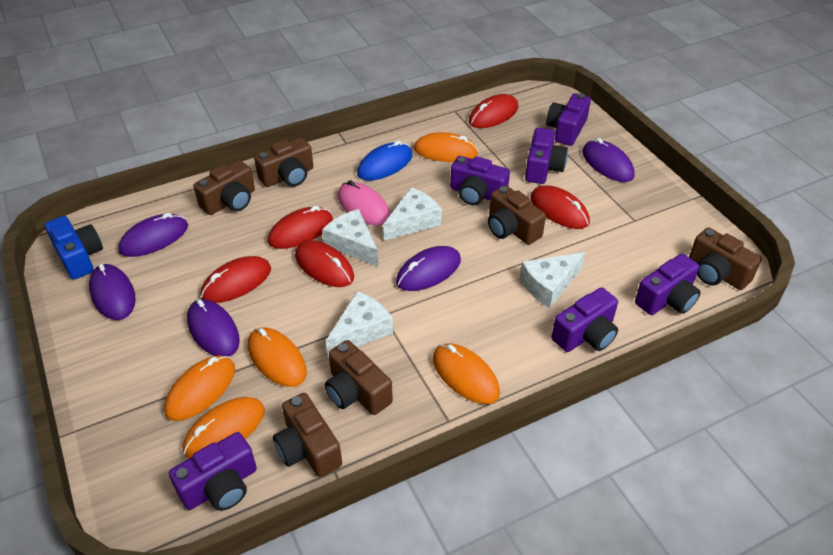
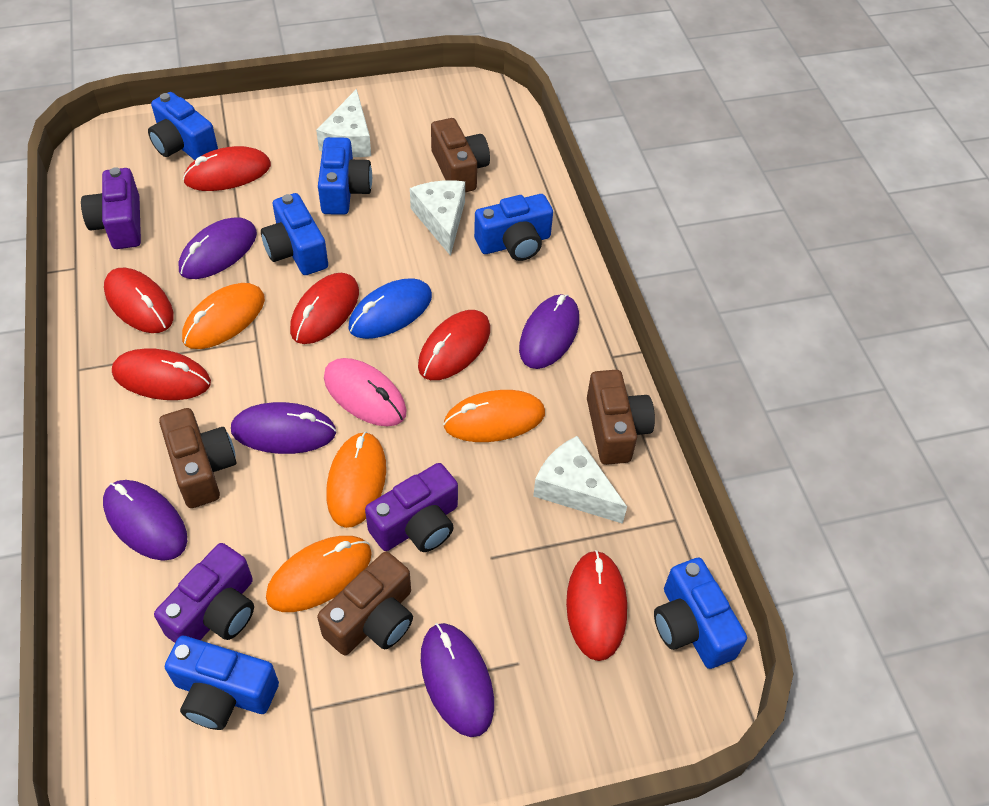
blue camera: 1 -> 6
brown camera: 6 -> 4
orange mouse: 5 -> 4
purple camera: 6 -> 3
red mouse: 5 -> 6
white cheese: 4 -> 3

